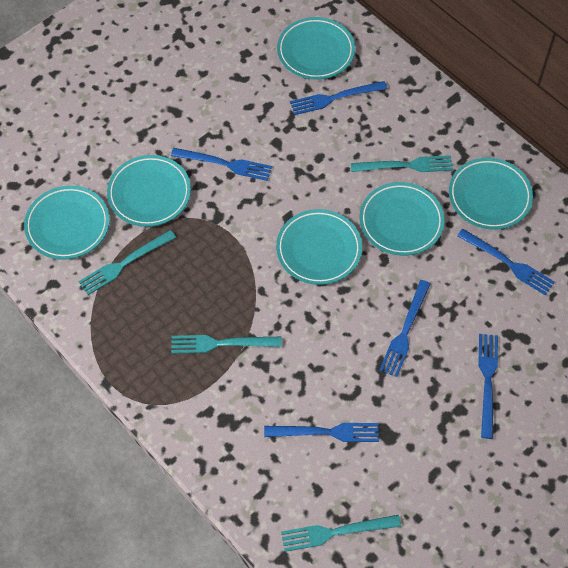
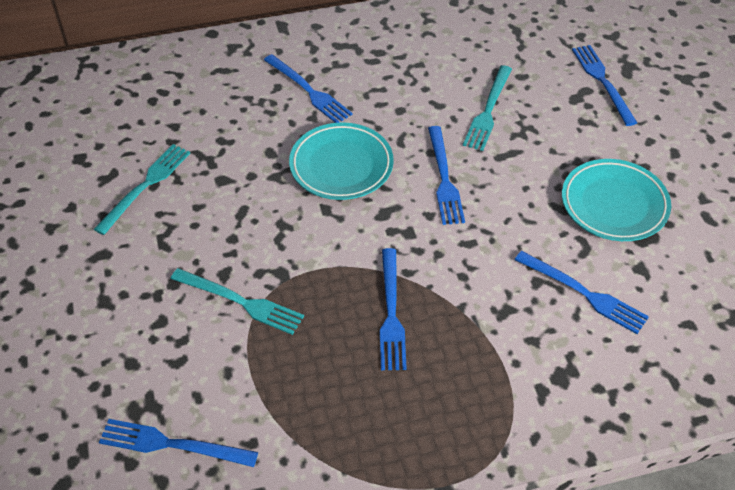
turquoise fork: 4 -> 3
turquoise plate: 6 -> 2

